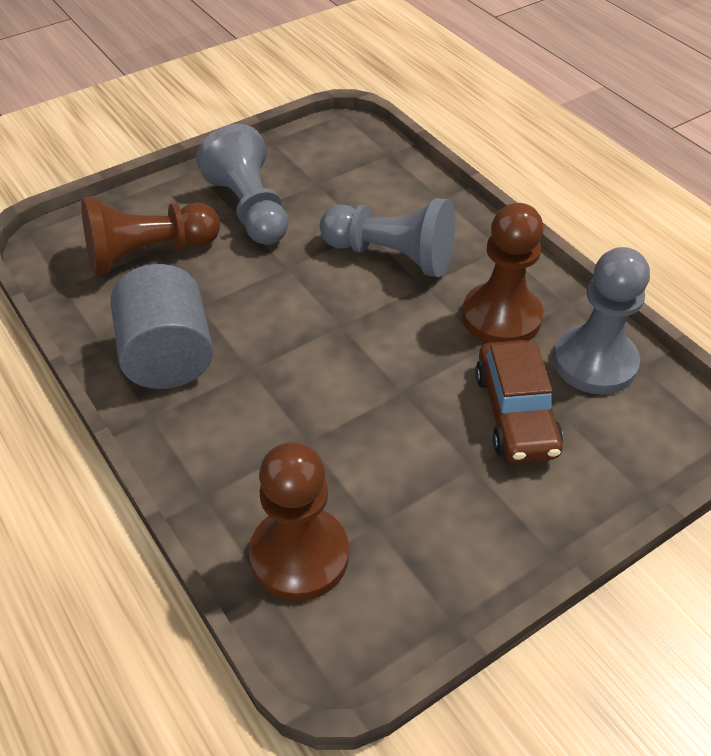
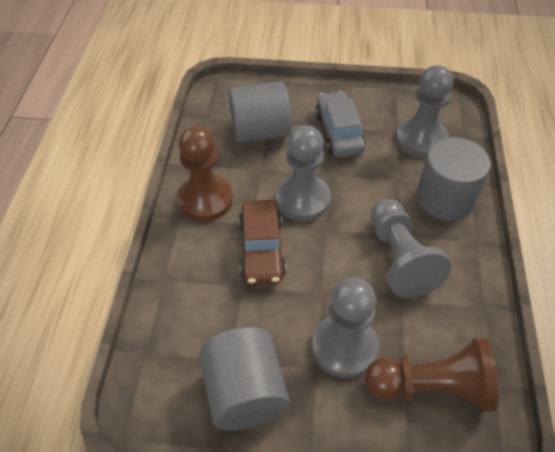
brown pawn: 3 -> 2
grey car: 0 -> 1
grey cylinder: 1 -> 3
grey pawn: 3 -> 4

